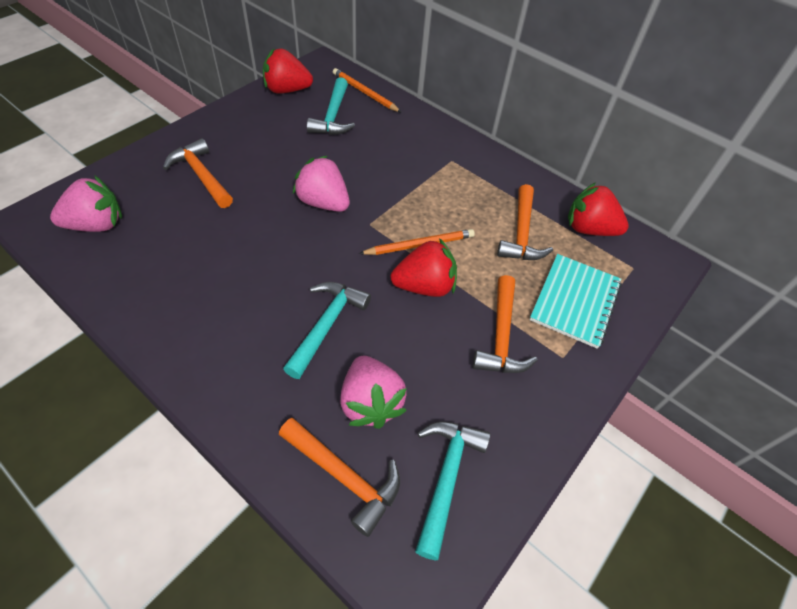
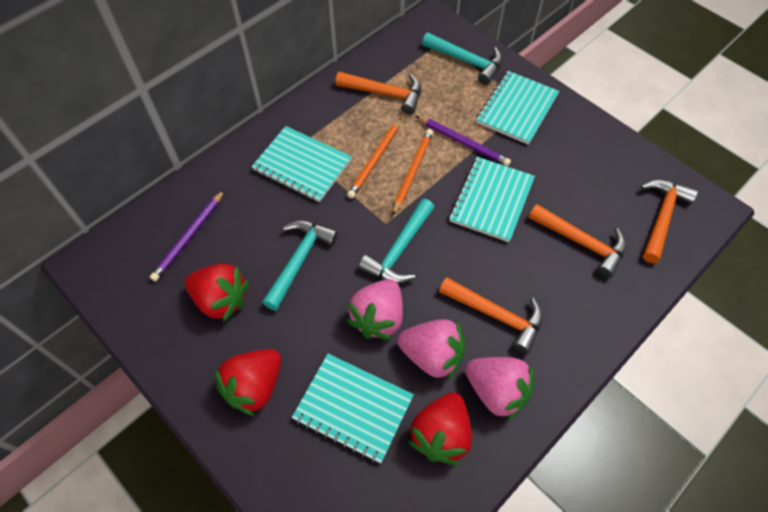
purple pencil: 0 -> 2
turquoise notebook: 1 -> 4

